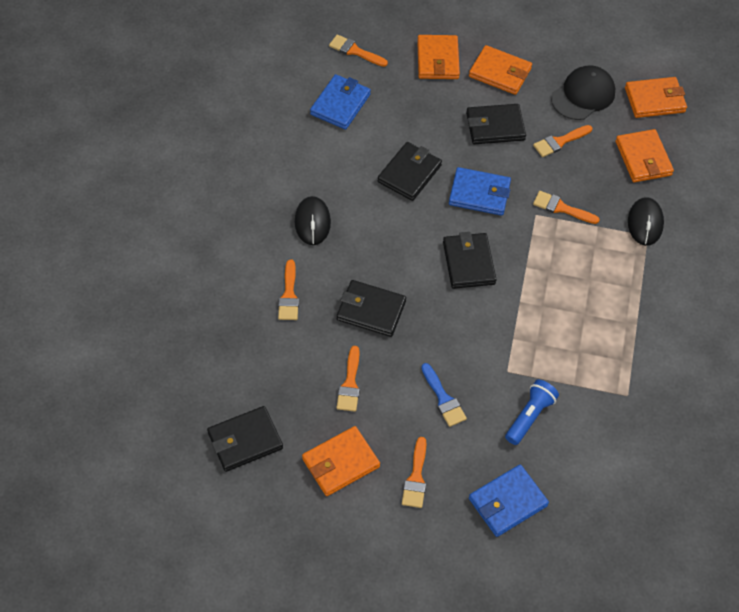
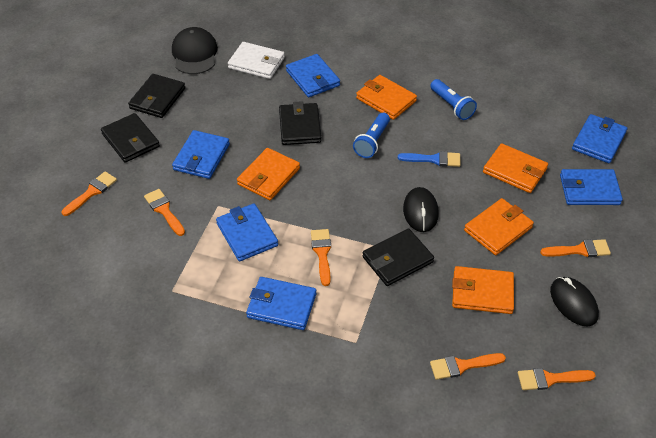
black wallet: 5 -> 4
blue flashlight: 1 -> 2
blue wallet: 3 -> 6
white wallet: 0 -> 1

